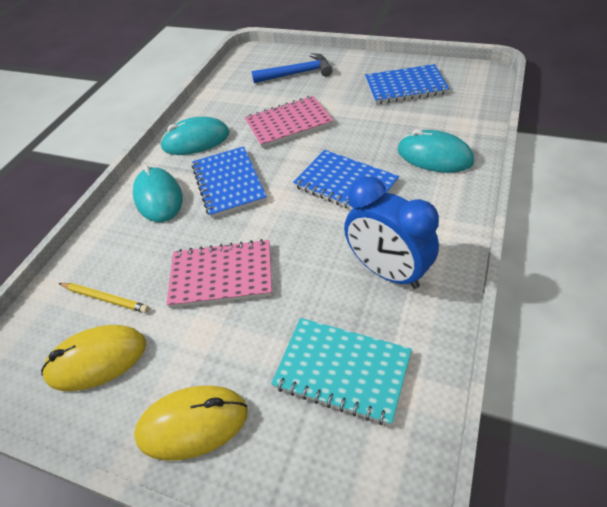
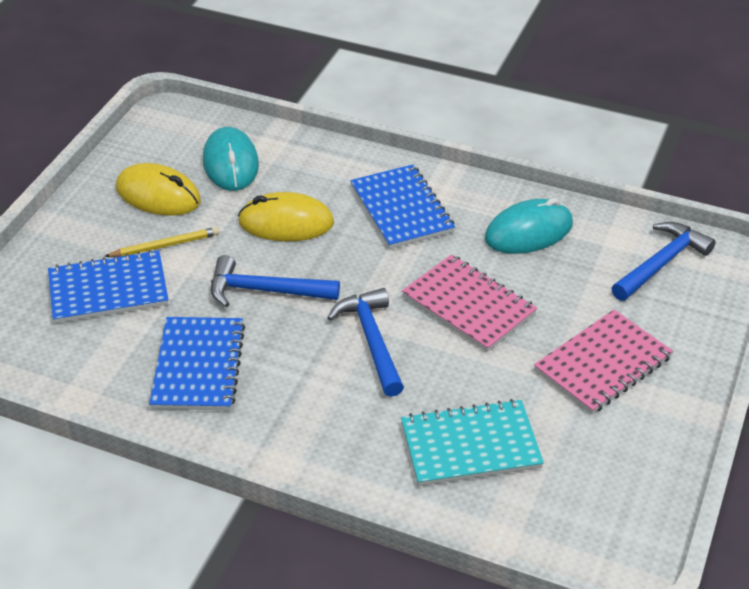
blue clock: 1 -> 0
blue hammer: 1 -> 3
turquoise mouse: 3 -> 2

